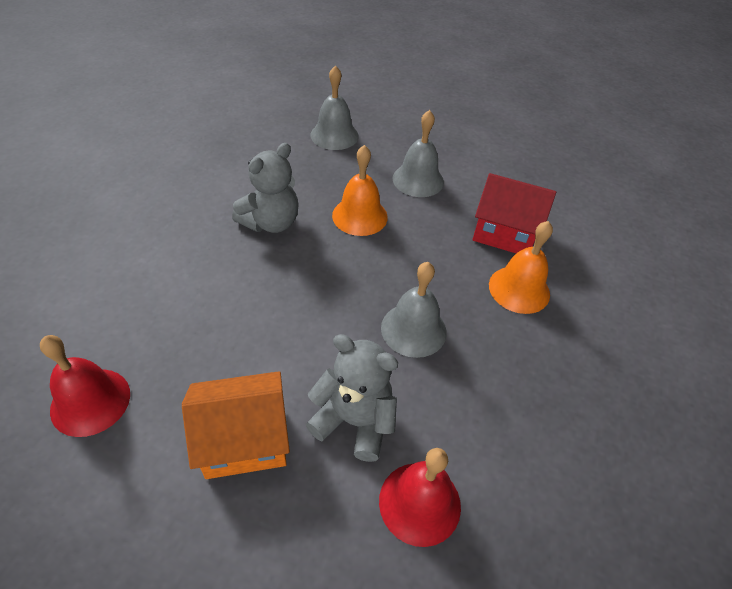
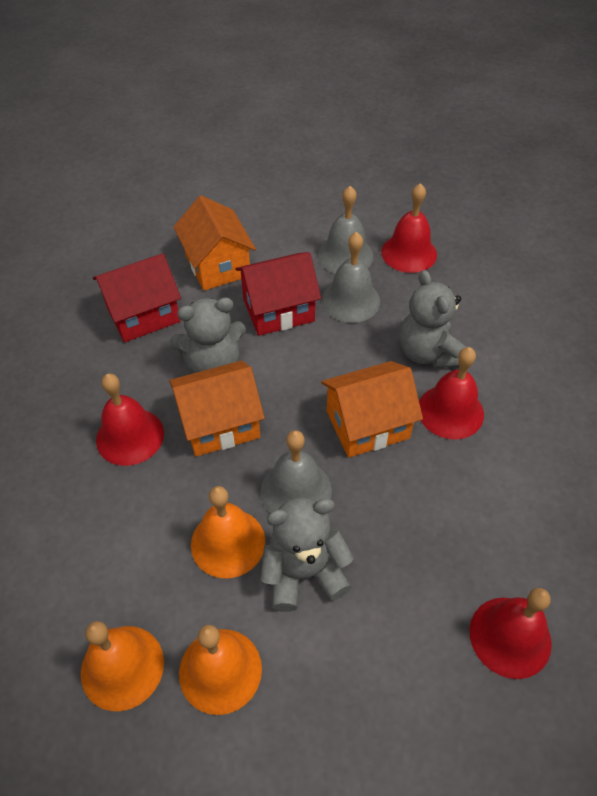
grey teddy bear: 2 -> 3
orange bell: 2 -> 3
orange house: 1 -> 3
red bell: 2 -> 4
red house: 1 -> 2

